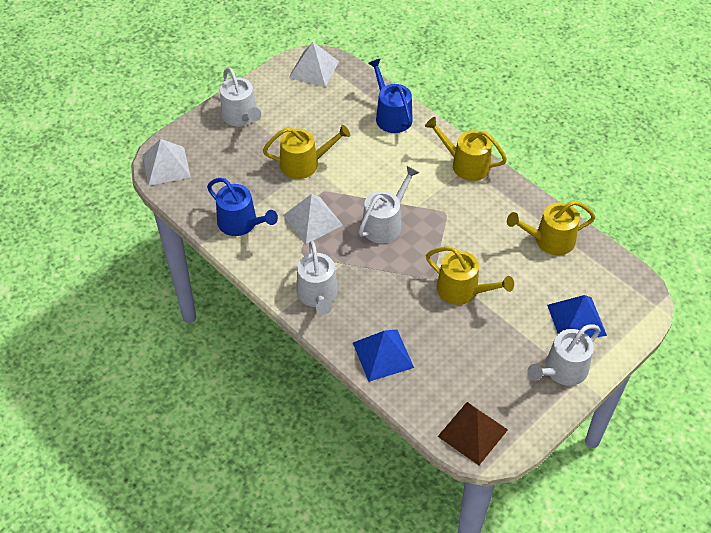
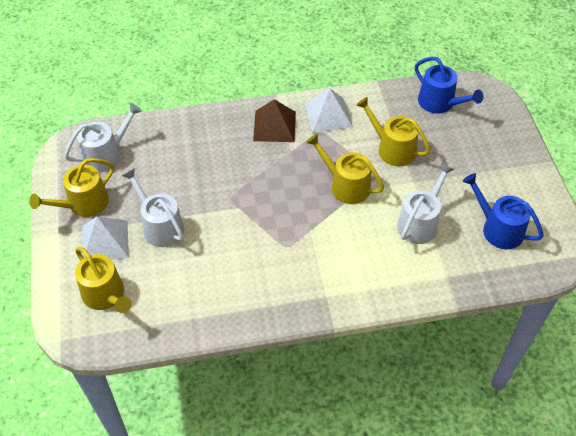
blue pyramid: 2 -> 0
white pyramid: 3 -> 2
white watering can: 4 -> 3

